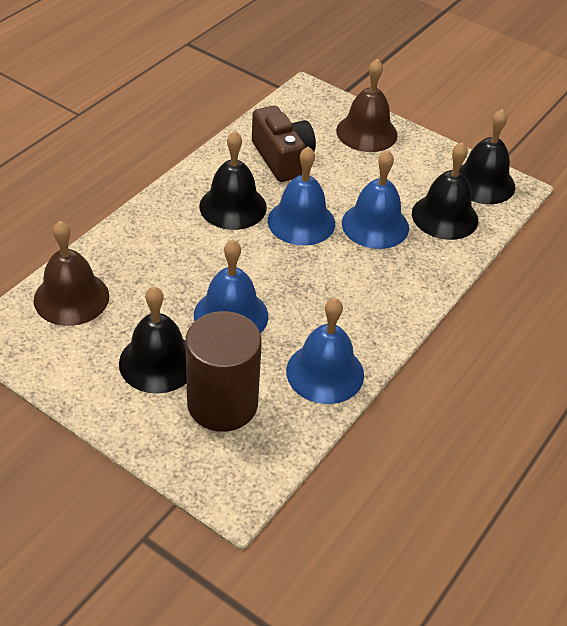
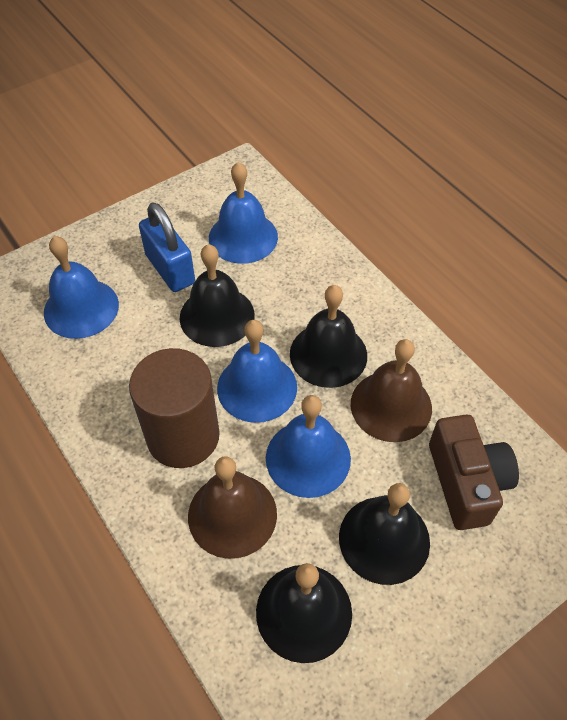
blue padlock: 0 -> 1

